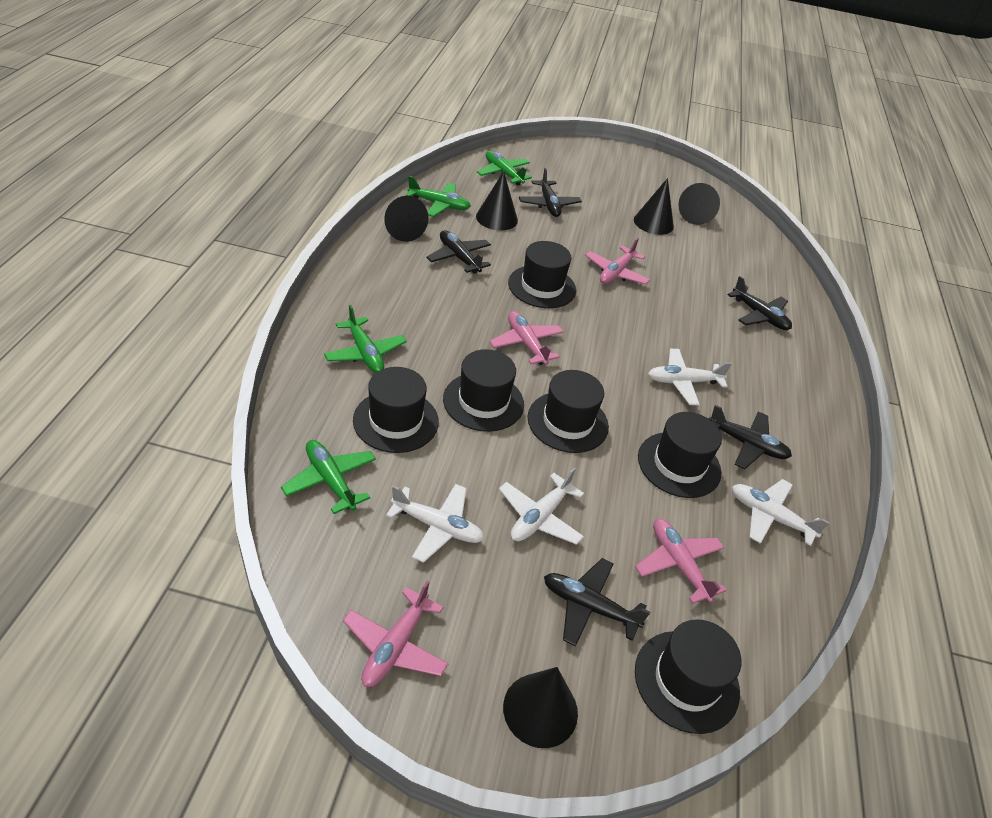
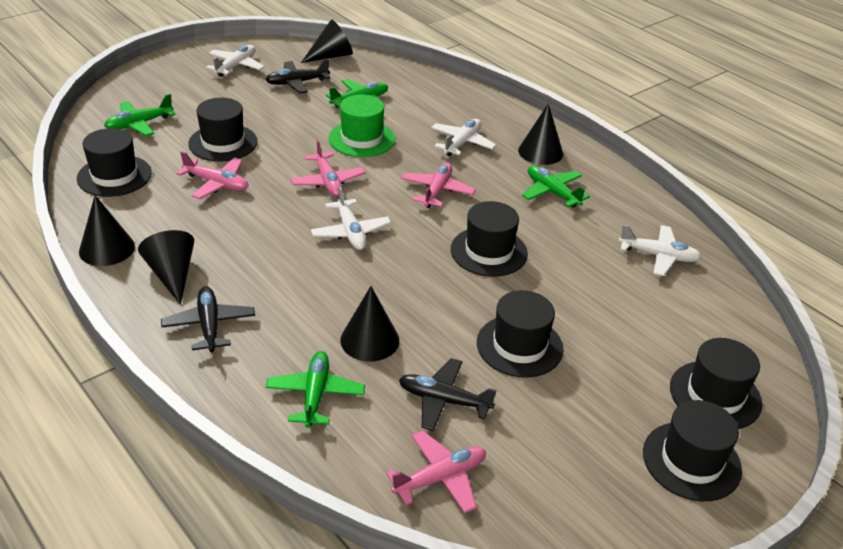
black plane: 5 -> 3
green hat: 0 -> 1

